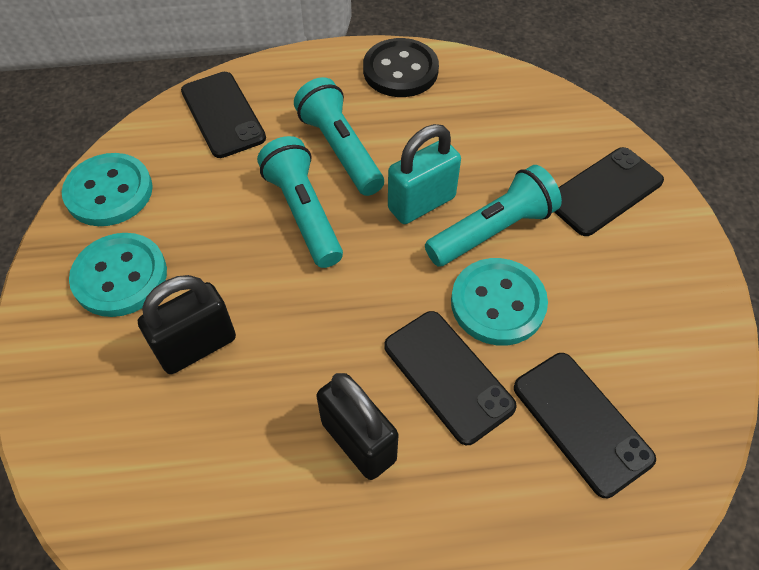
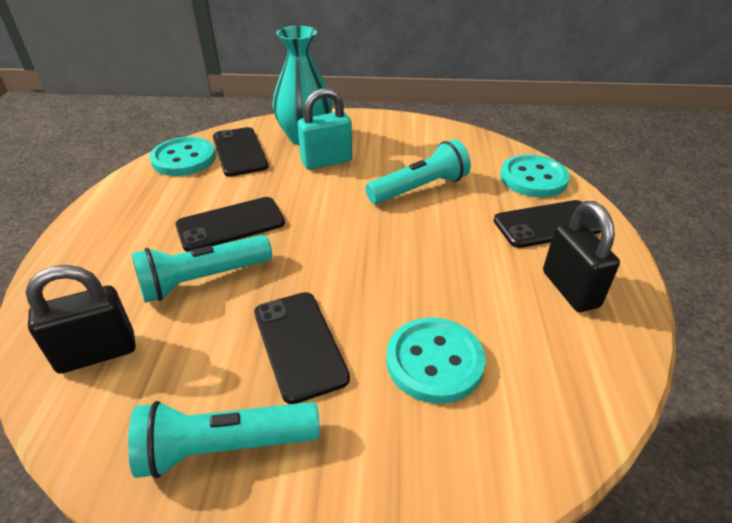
black button: 1 -> 0
turquoise vase: 0 -> 1

